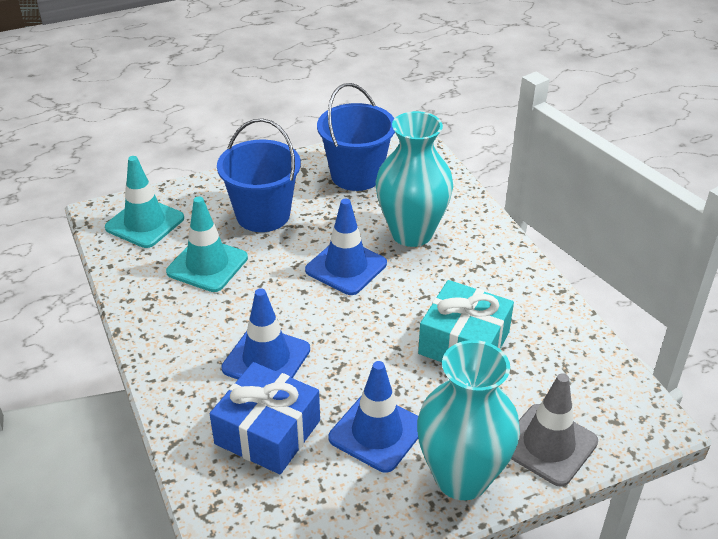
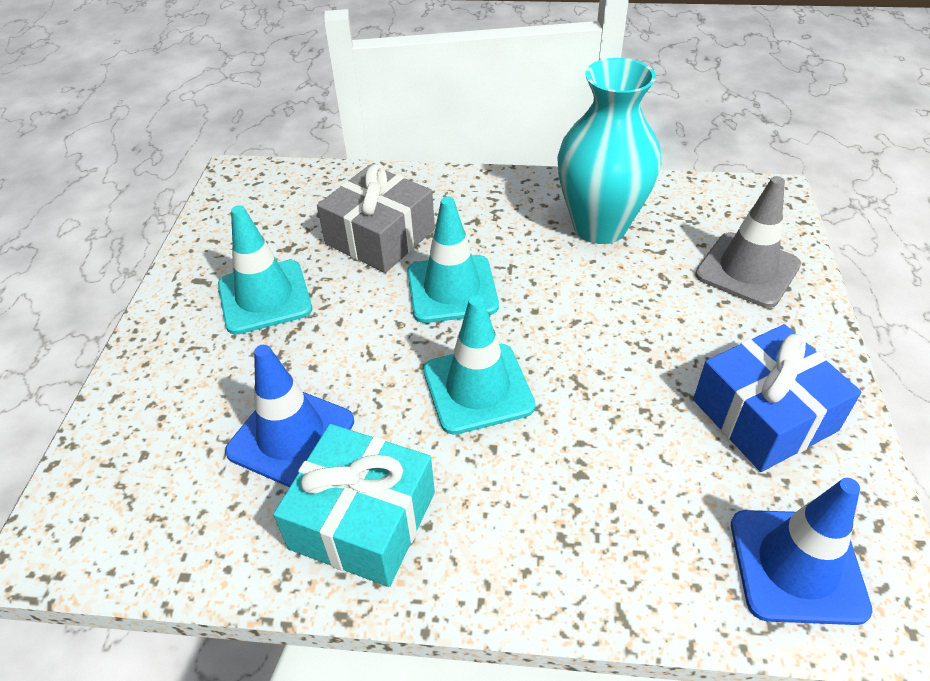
blue bucket: 2 -> 0
blue traffic cone: 3 -> 2
grey gift: 0 -> 1
turquoise traffic cone: 2 -> 3
turquoise vase: 2 -> 1

